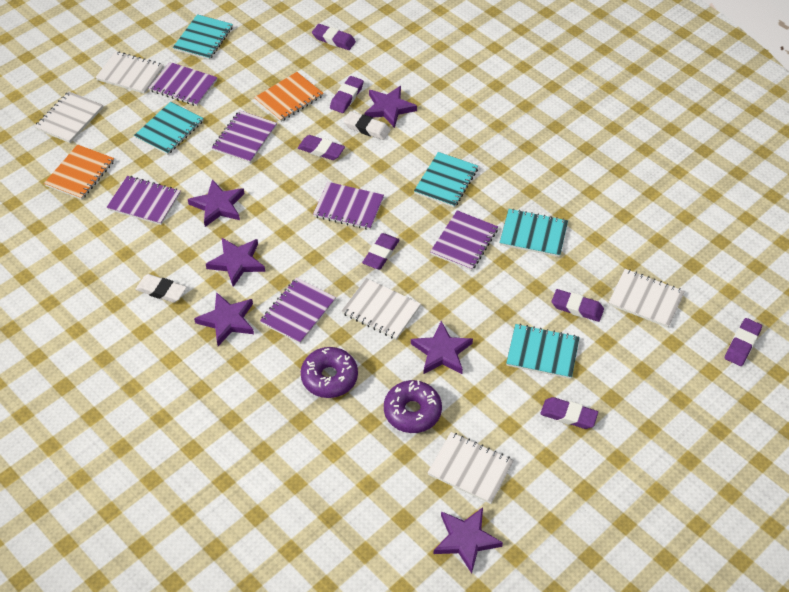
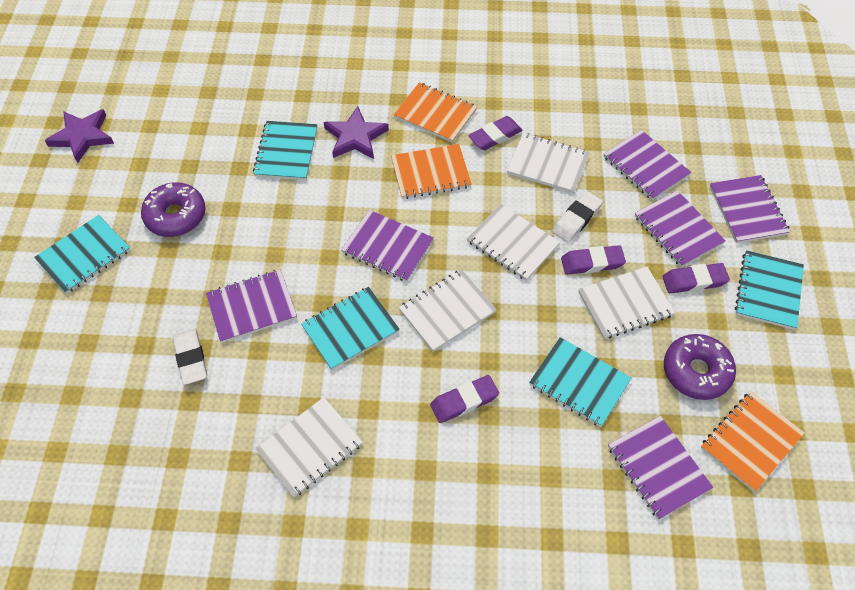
orange notebook: 2 -> 3
purple eraser: 7 -> 4
purple star: 6 -> 2

